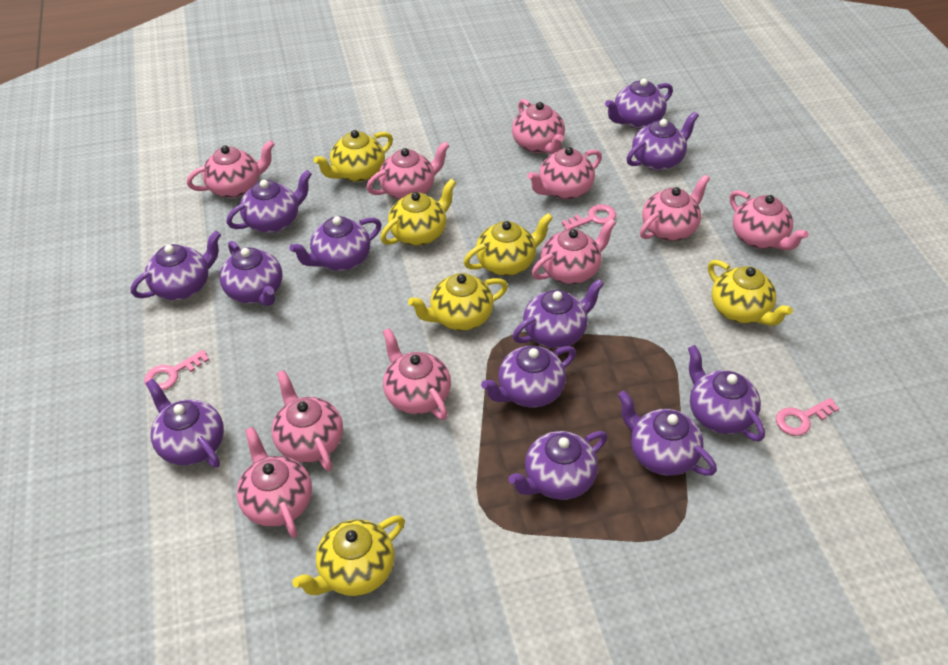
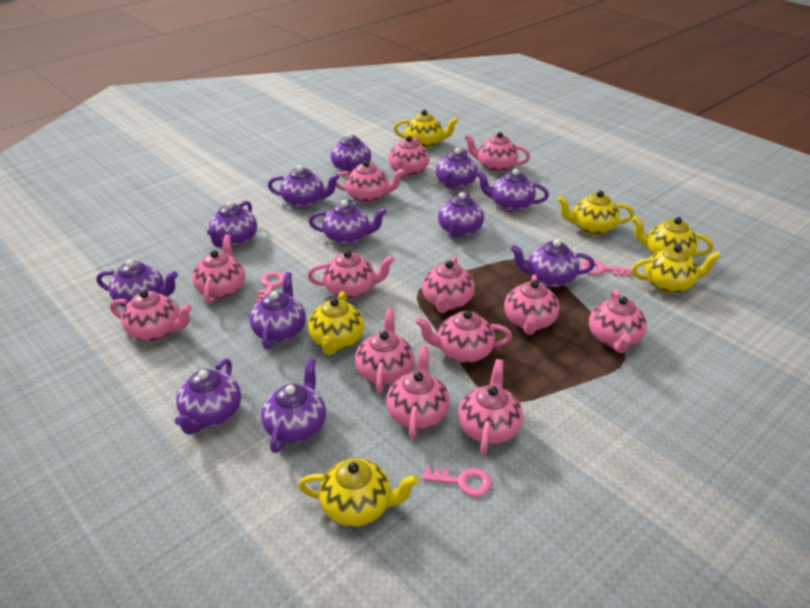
pink teapot: 10 -> 13

